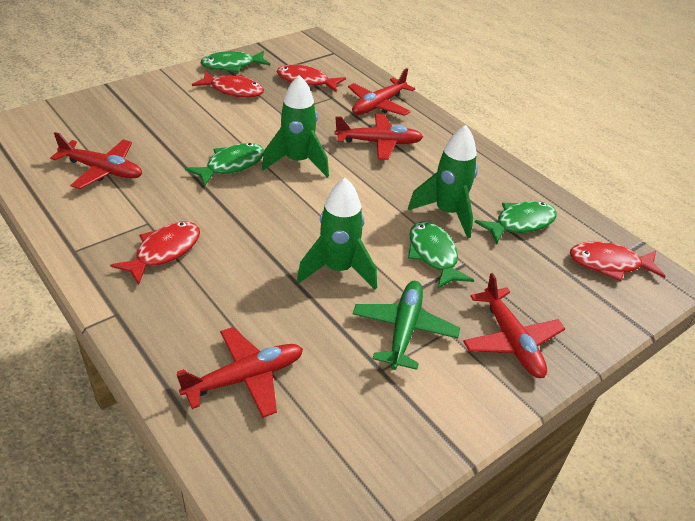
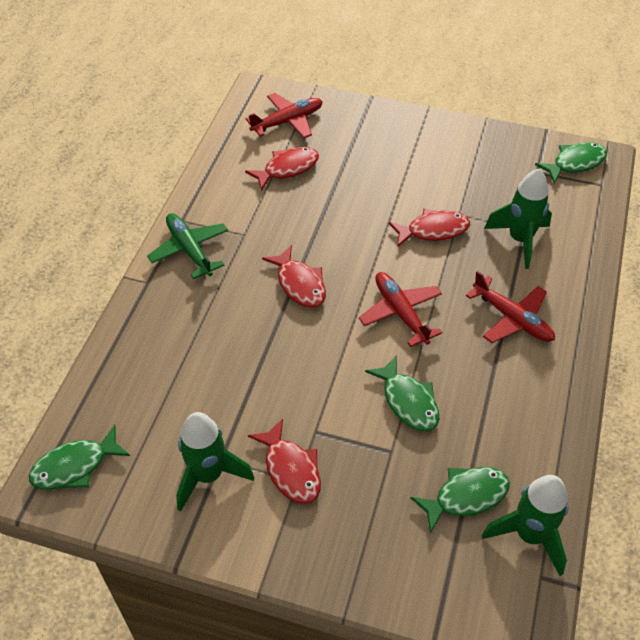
red plane: 5 -> 3

